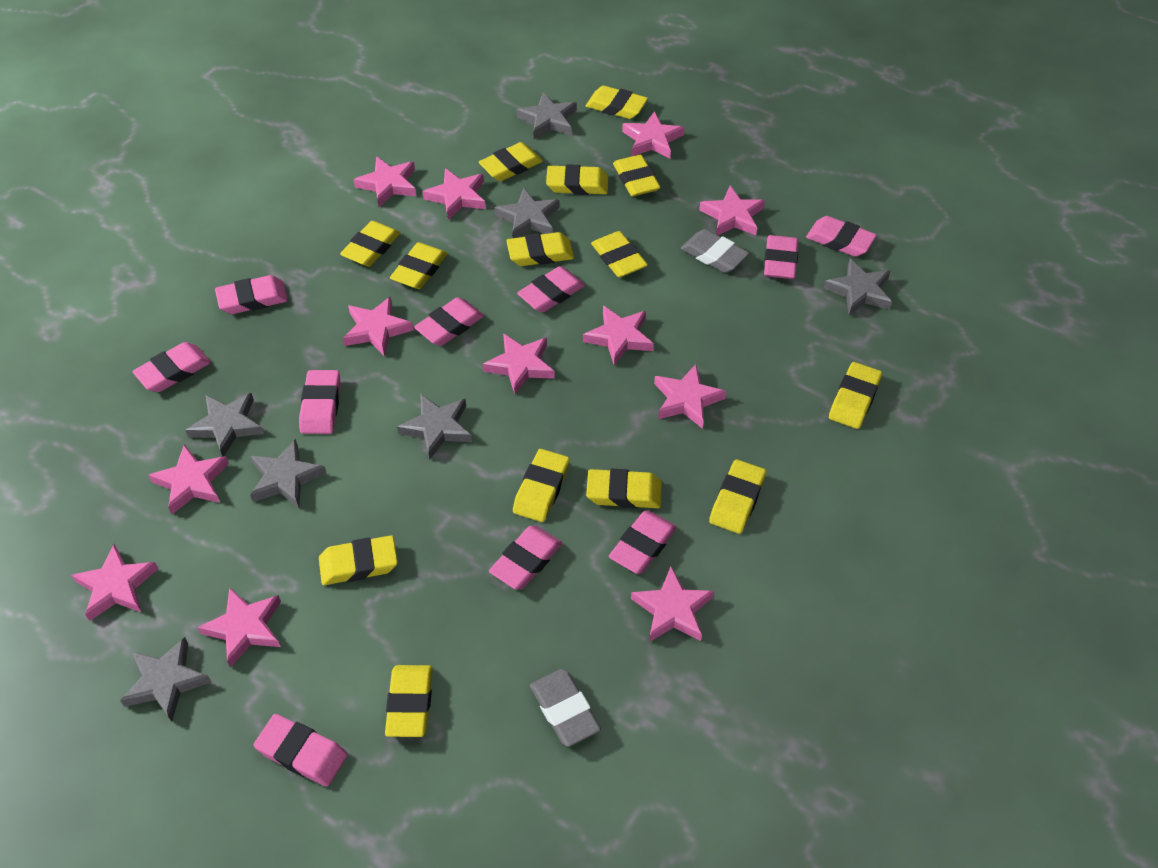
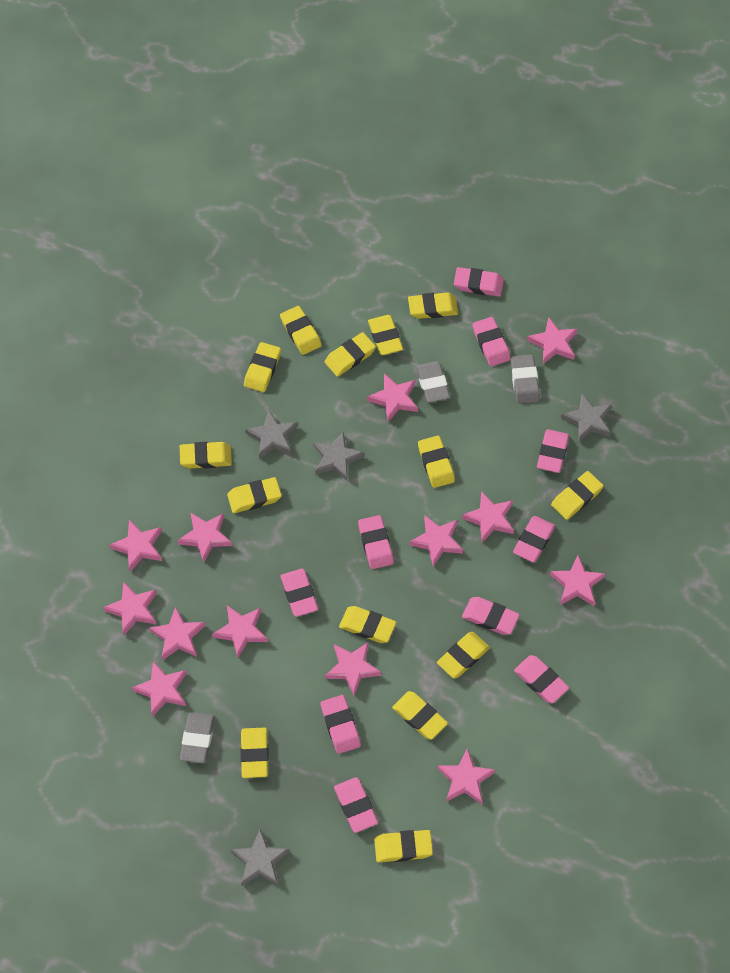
grey eraser: 2 -> 3
grey star: 7 -> 4
pink star: 12 -> 13

